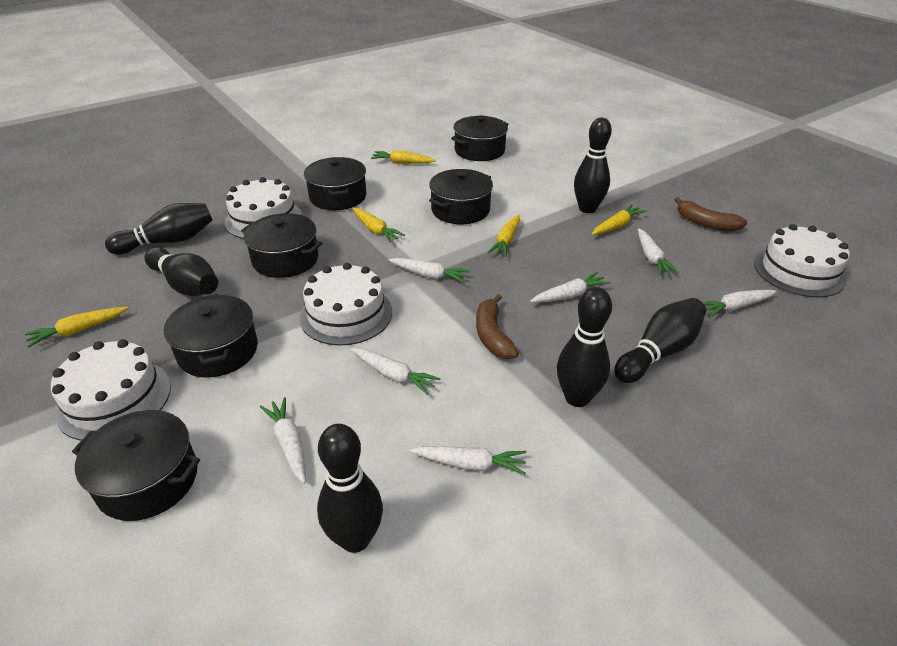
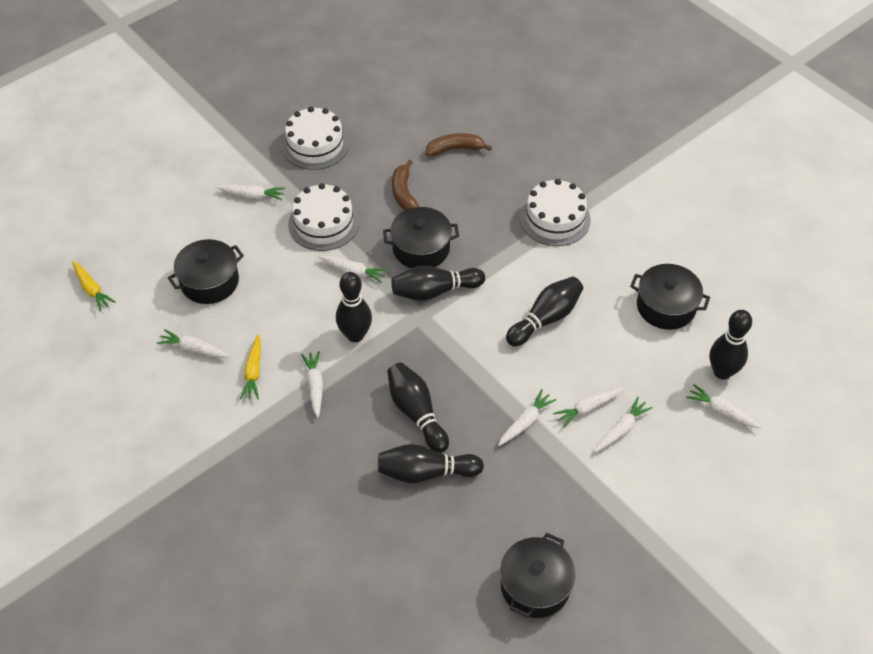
black pot: 6 -> 4
white cake: 4 -> 3
white carrot: 7 -> 8
yellow carrot: 5 -> 2

